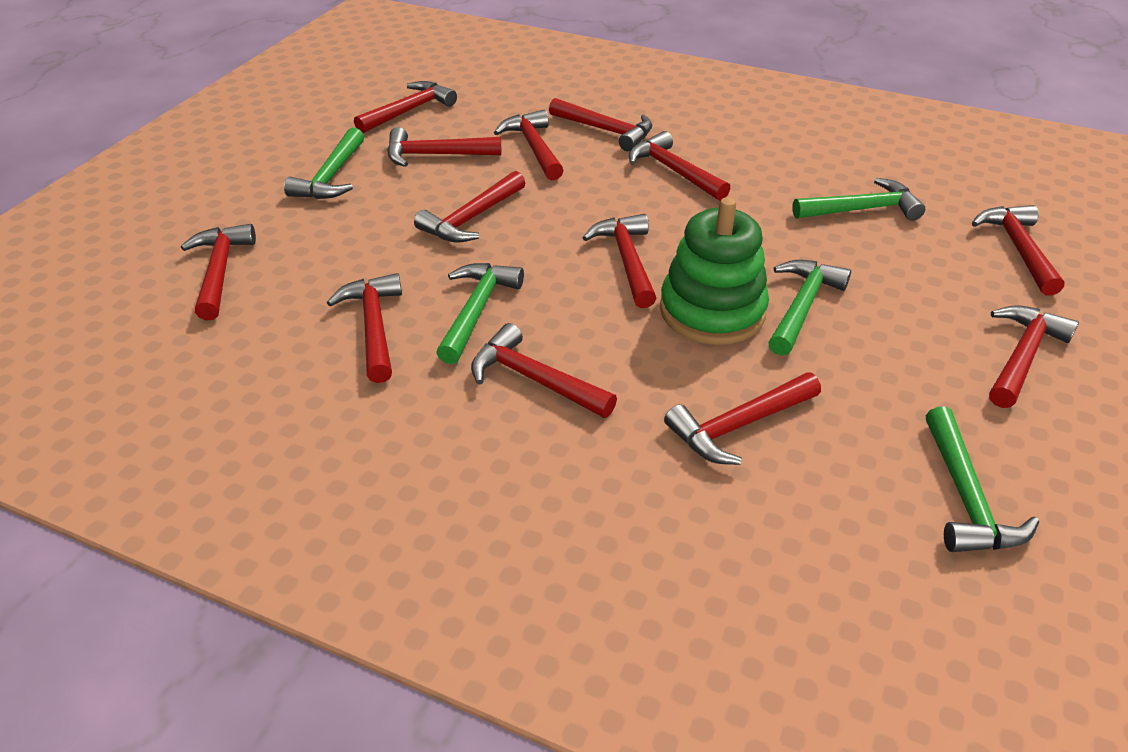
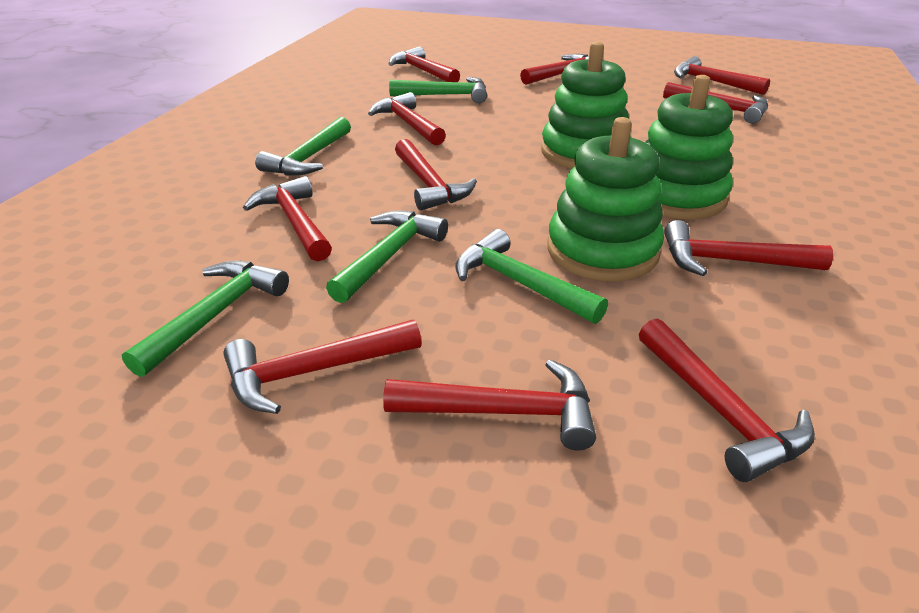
green stacking toy: 1 -> 3
red hammer: 13 -> 11

